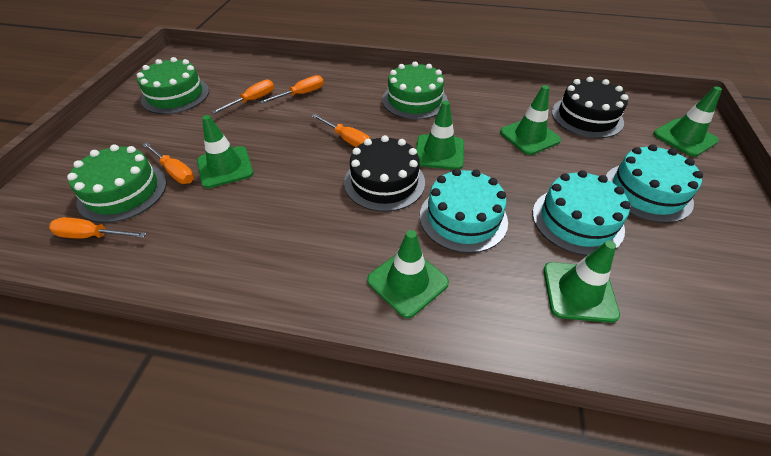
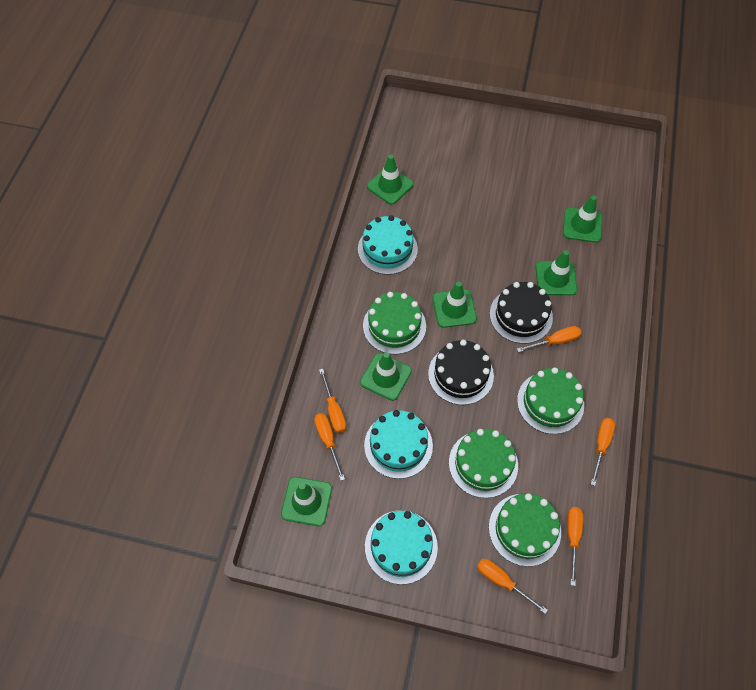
green cake: 3 -> 4
orange screwdriver: 5 -> 6

